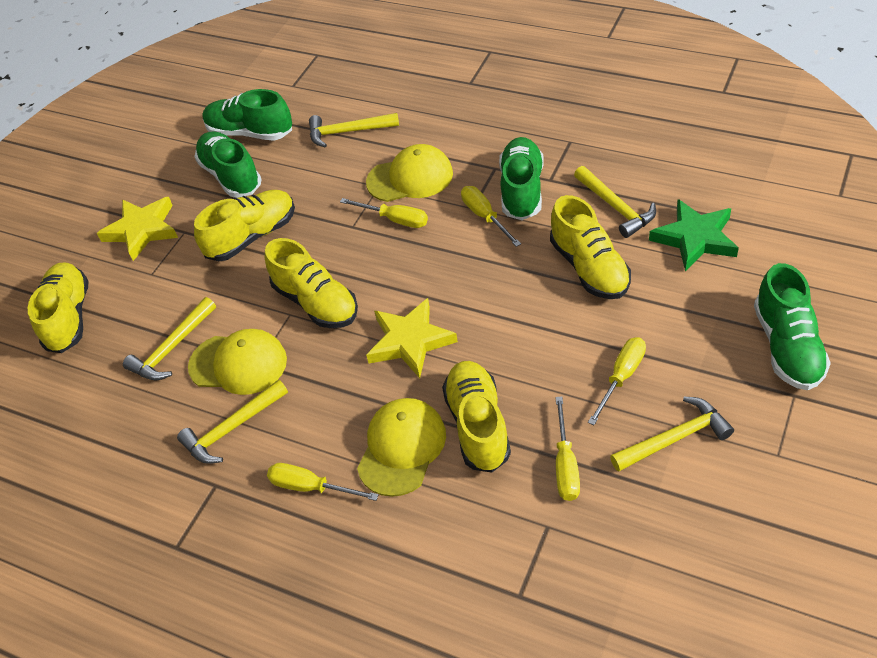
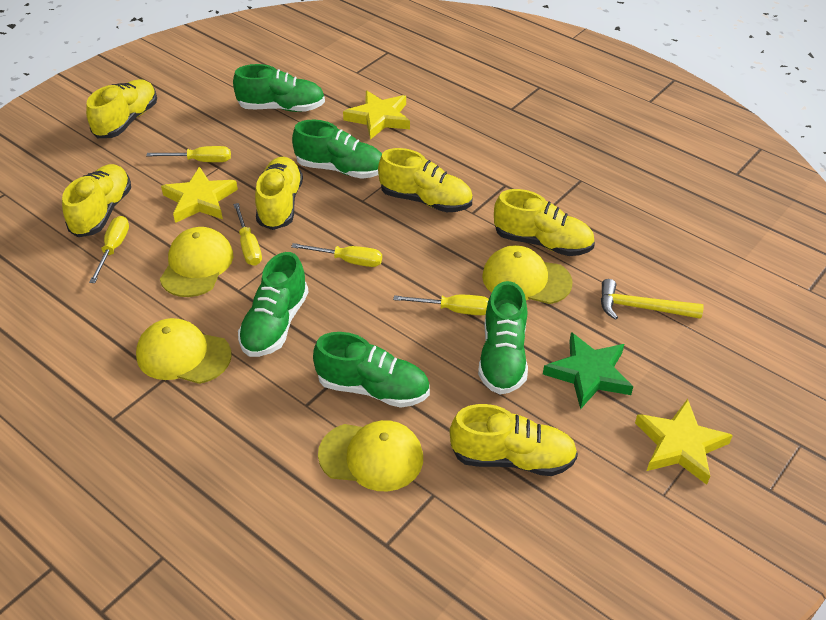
green shoe: 4 -> 5
yellow cap: 3 -> 4
yellow hammer: 5 -> 1
yellow shoe: 5 -> 6
yellow star: 2 -> 3

